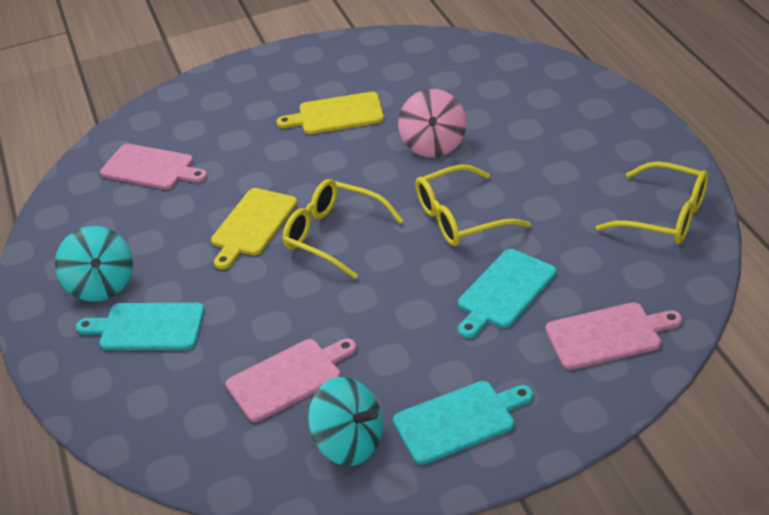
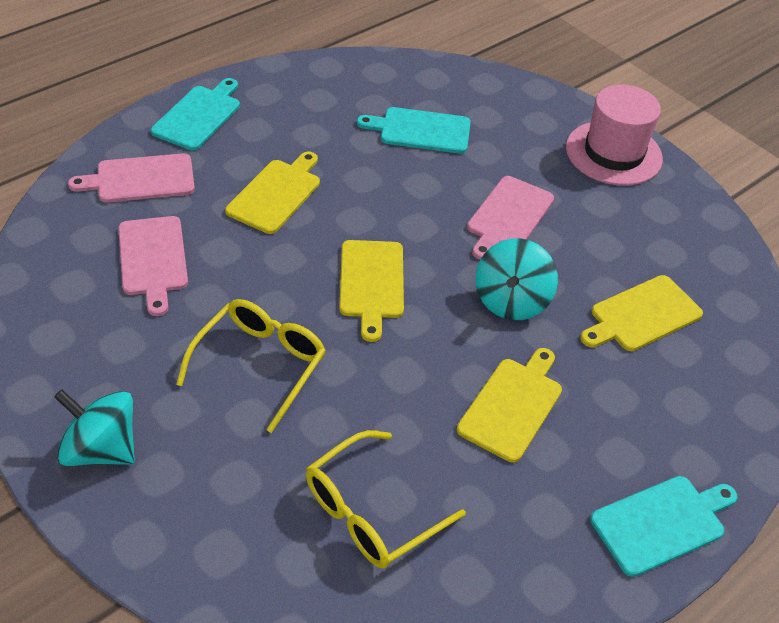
pink hat: 0 -> 1
pink spinning top: 1 -> 0
yellow cutting board: 2 -> 4
yellow glasses: 3 -> 2

